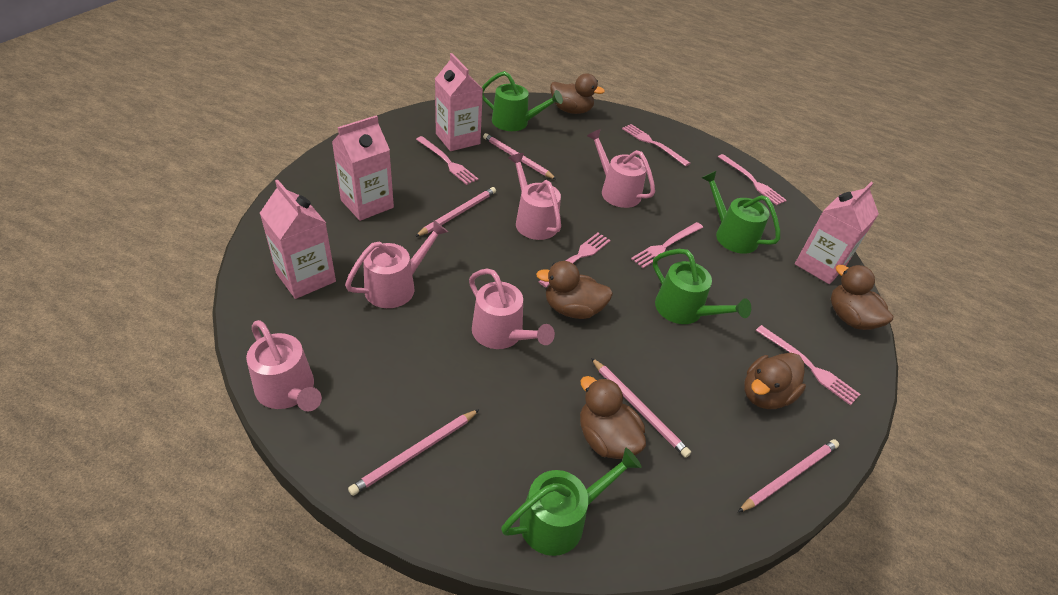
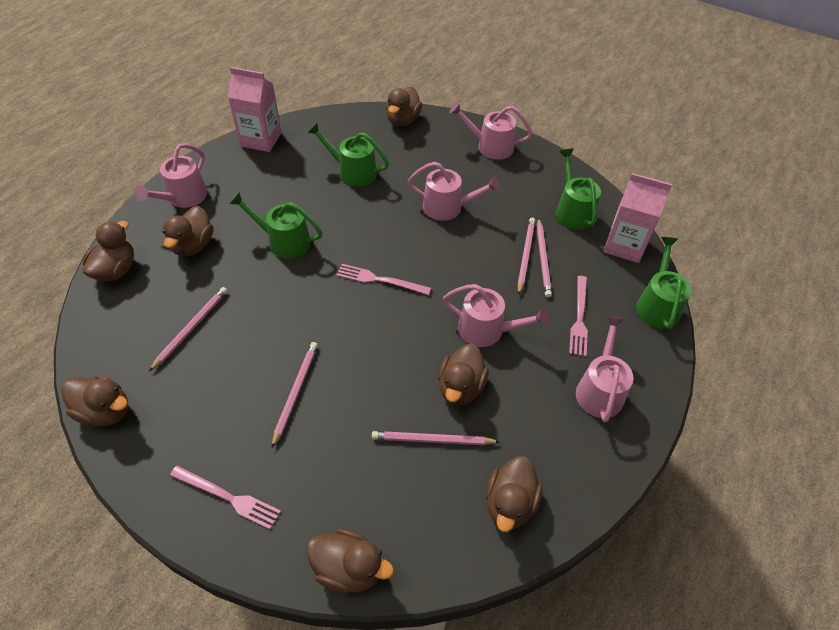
brown duck: 5 -> 7
pink carton: 4 -> 2
pink fork: 6 -> 3

